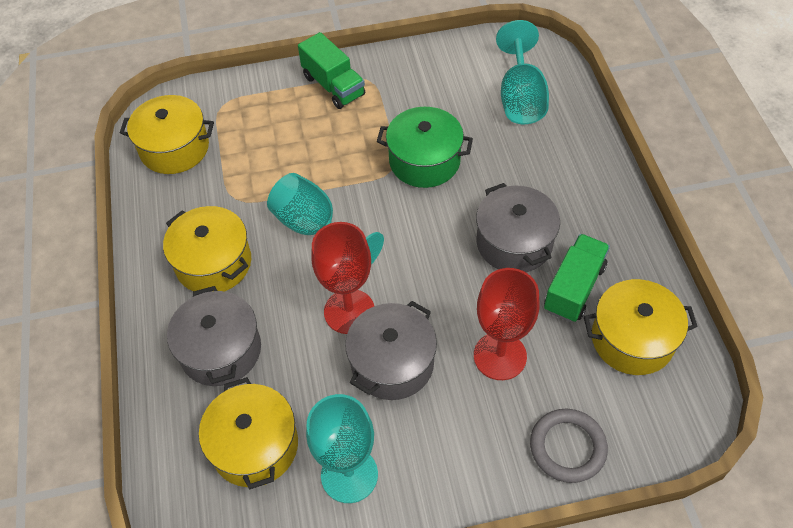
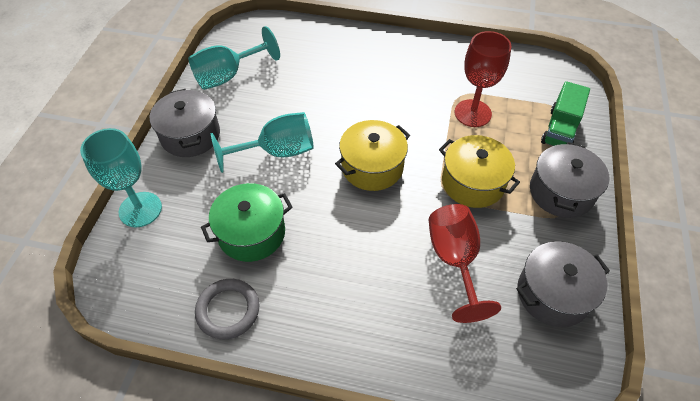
green truck: 2 -> 1
yellow pot: 4 -> 2

